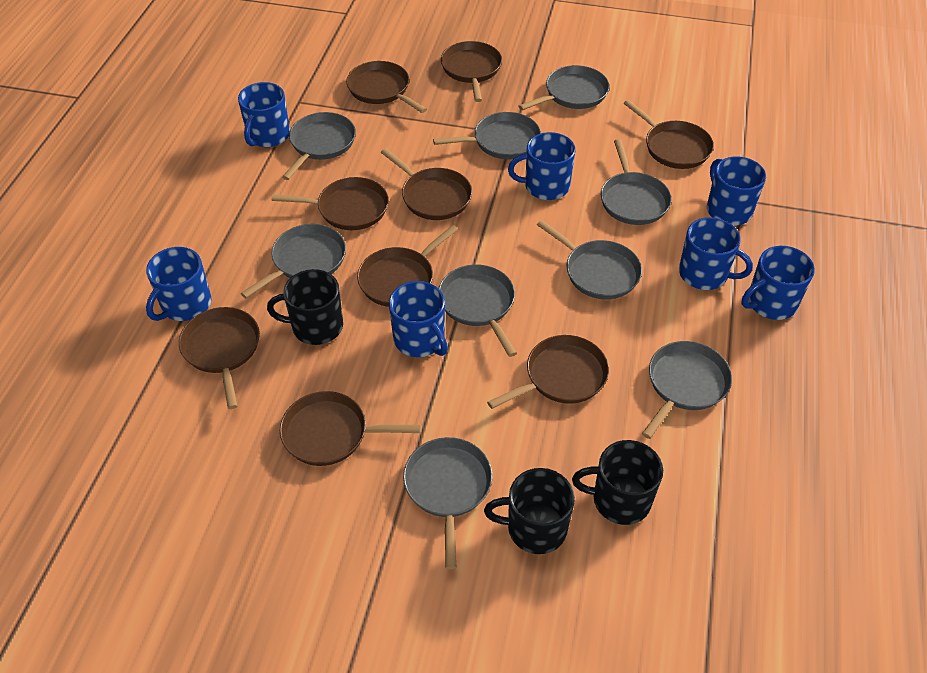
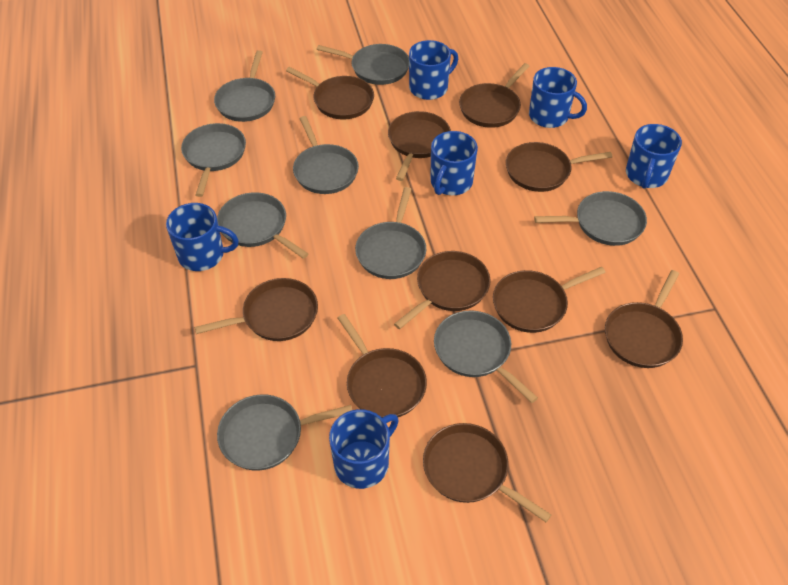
black mug: 3 -> 0
blue mug: 7 -> 6
brown pan: 9 -> 10

